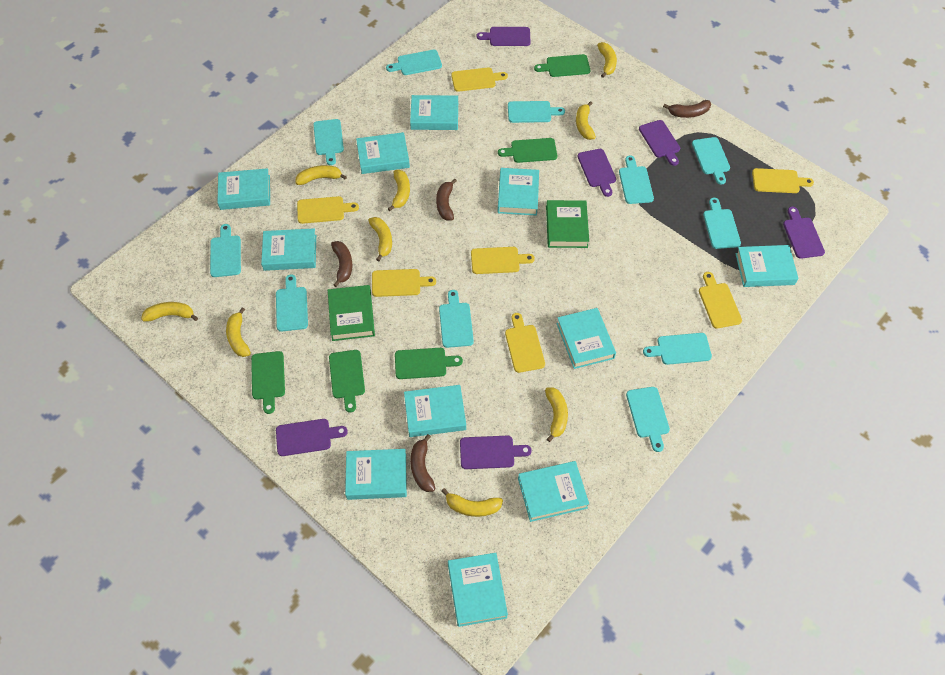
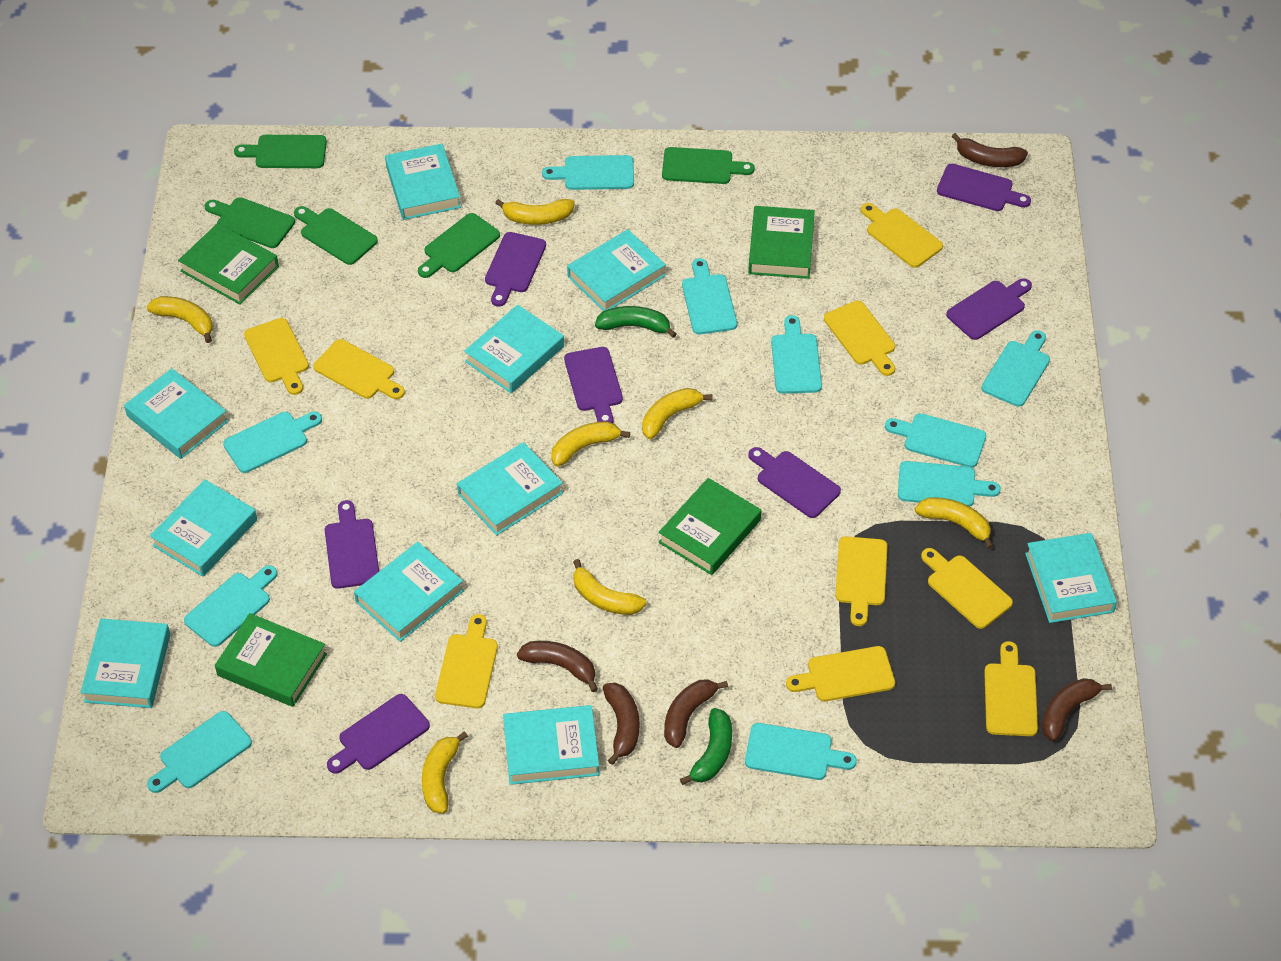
brown banana: 4 -> 5
green banana: 0 -> 2
green book: 2 -> 4
purple cutting board: 6 -> 7
turquoise book: 11 -> 10
turquoise cutting board: 11 -> 10
yellow banana: 9 -> 7
yellow cutting board: 7 -> 9

